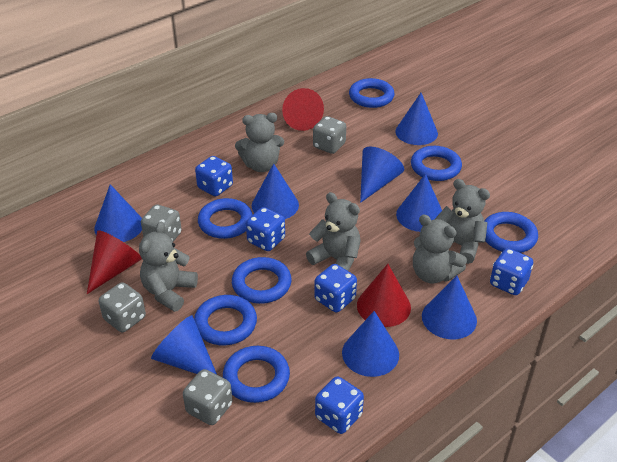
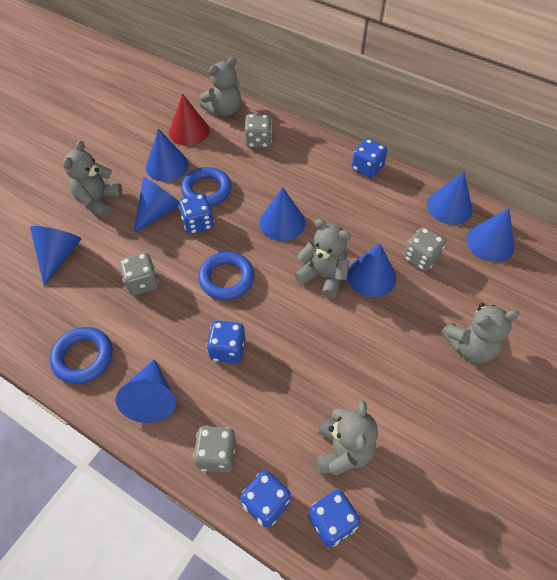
blue ring: 7 -> 3
red cone: 3 -> 1

